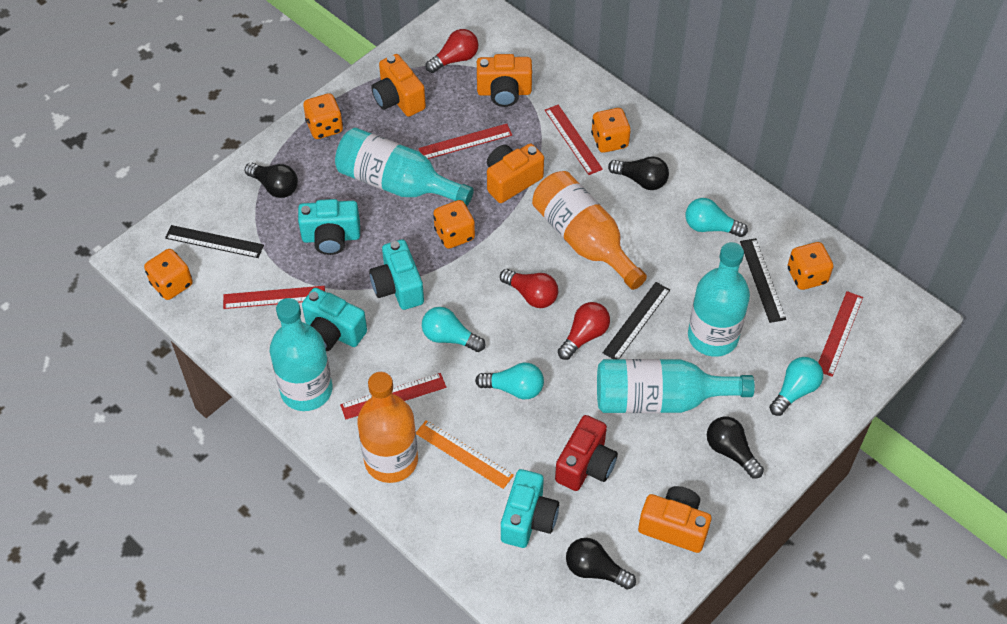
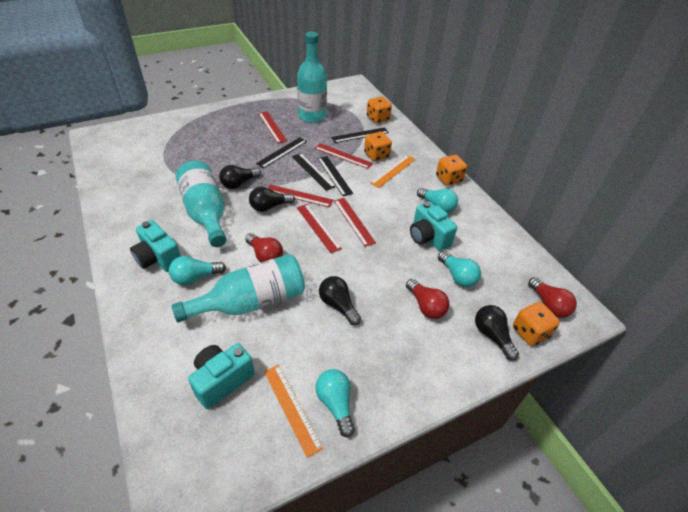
black ruler: 3 -> 4
orange bottle: 2 -> 0
orange camera: 4 -> 0
orange dice: 5 -> 4
orange ruler: 1 -> 2
red camera: 1 -> 0
turquoise bottle: 4 -> 3
turquoise camera: 4 -> 3

